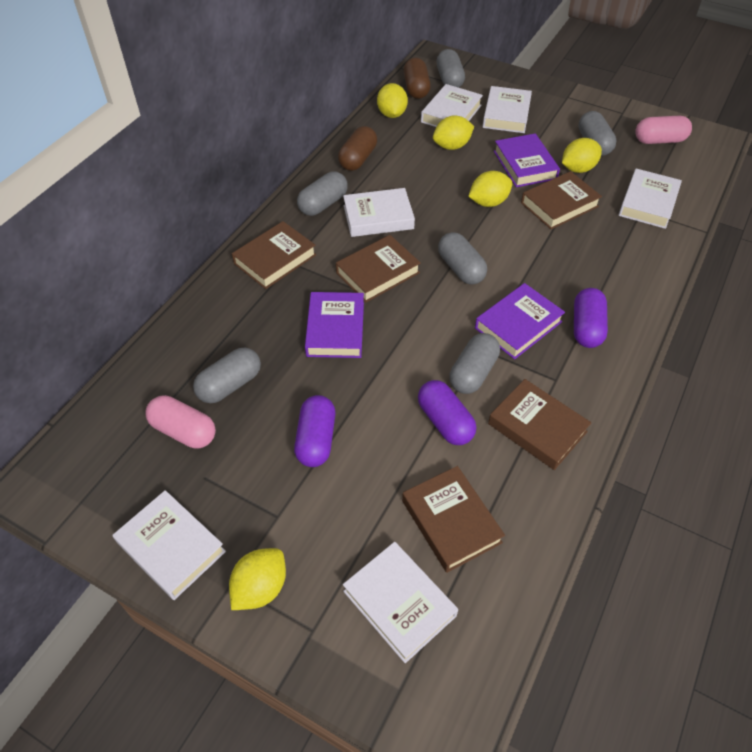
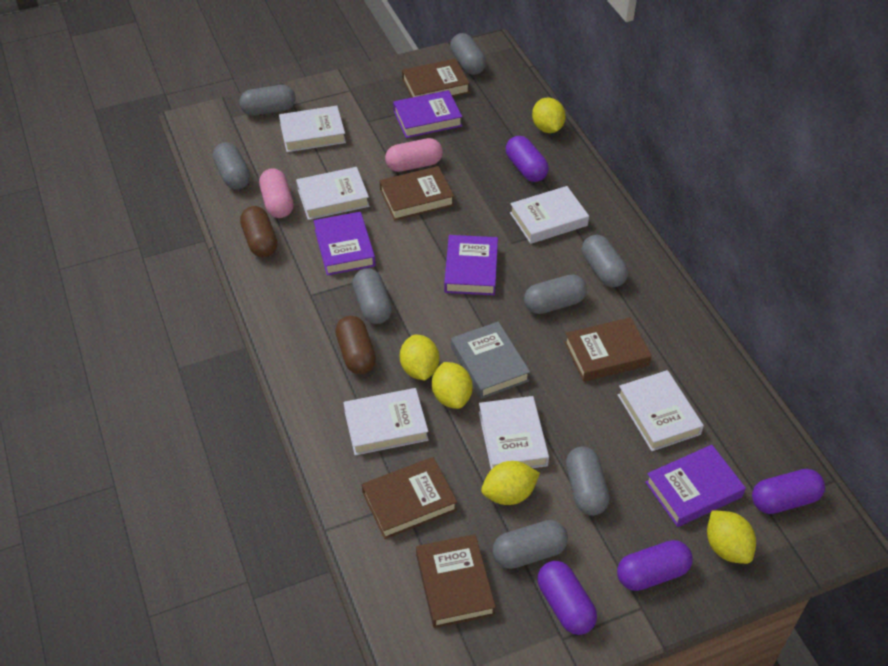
grey book: 0 -> 1
grey capsule: 6 -> 8
purple book: 3 -> 4
purple capsule: 3 -> 4

